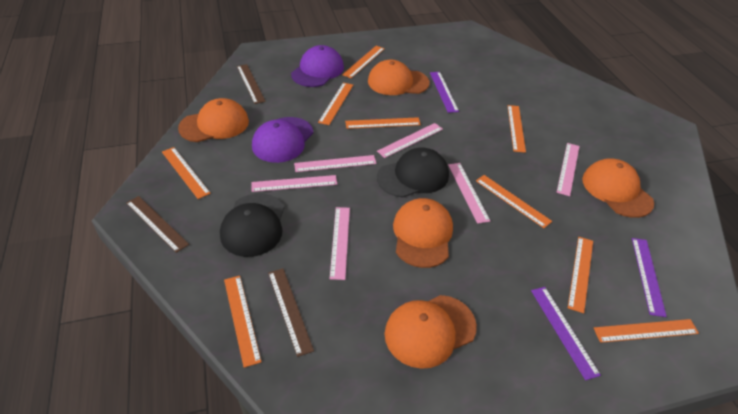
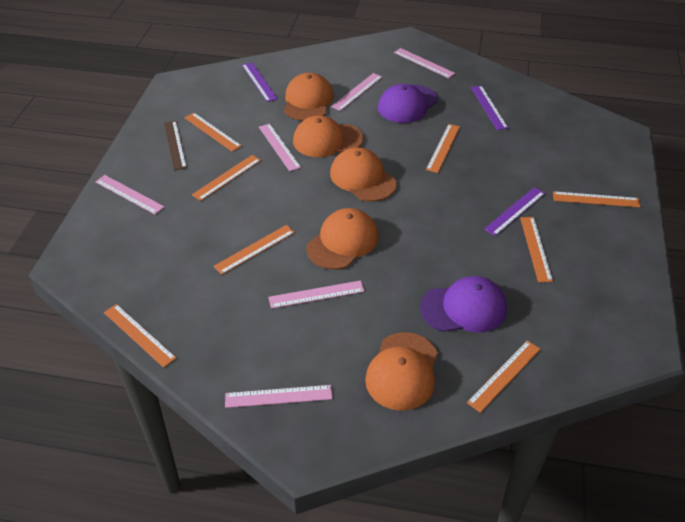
black cap: 2 -> 0
brown ruler: 3 -> 1
orange ruler: 9 -> 8

